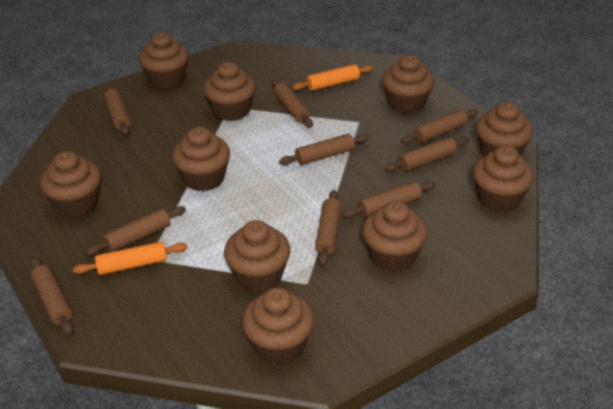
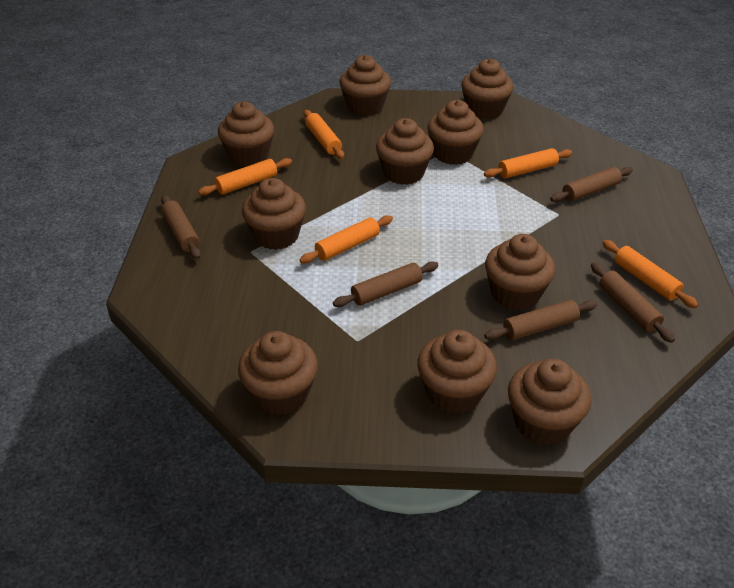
brown rolling pin: 9 -> 5
orange rolling pin: 2 -> 5

